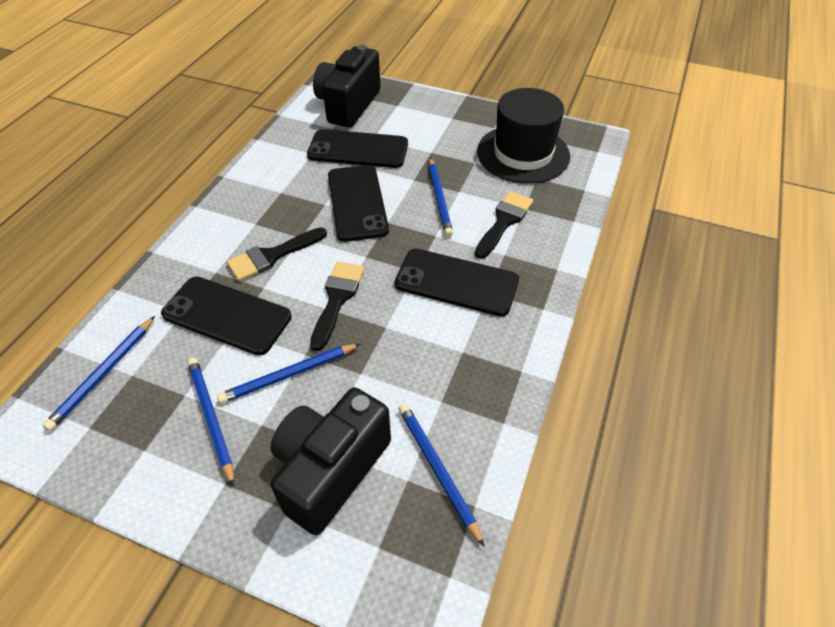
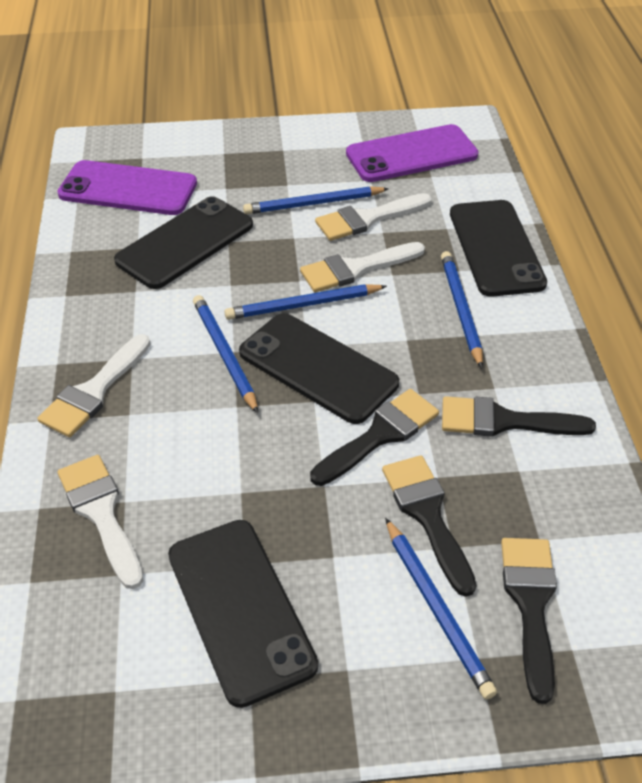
black brush: 3 -> 4
black camera: 2 -> 0
black hat: 1 -> 0
purple phone: 0 -> 2
white brush: 0 -> 4

